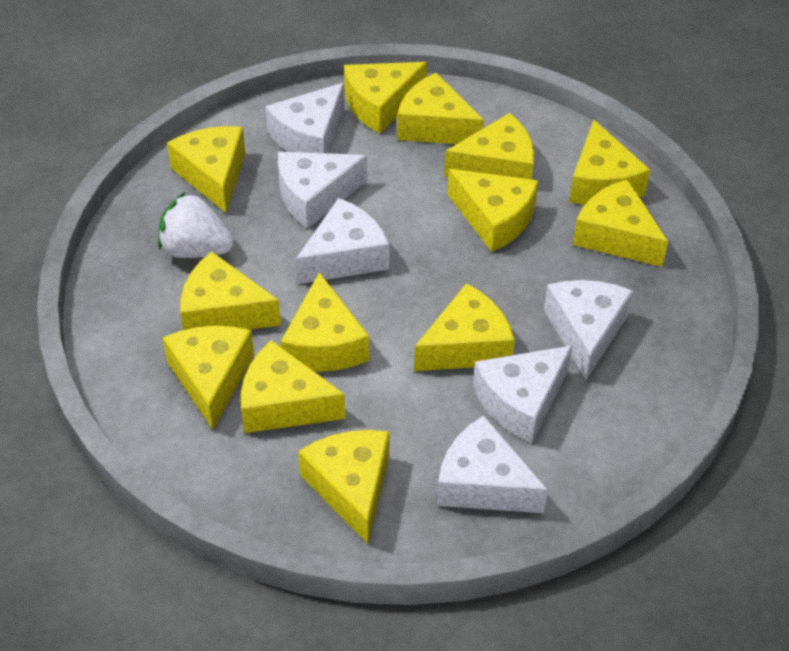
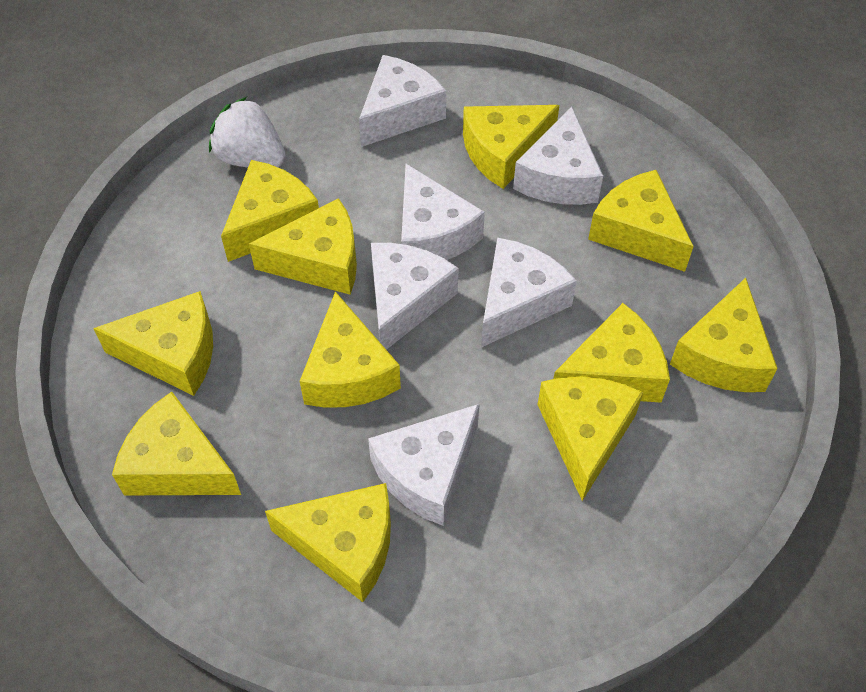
yellow cheese: 13 -> 11

